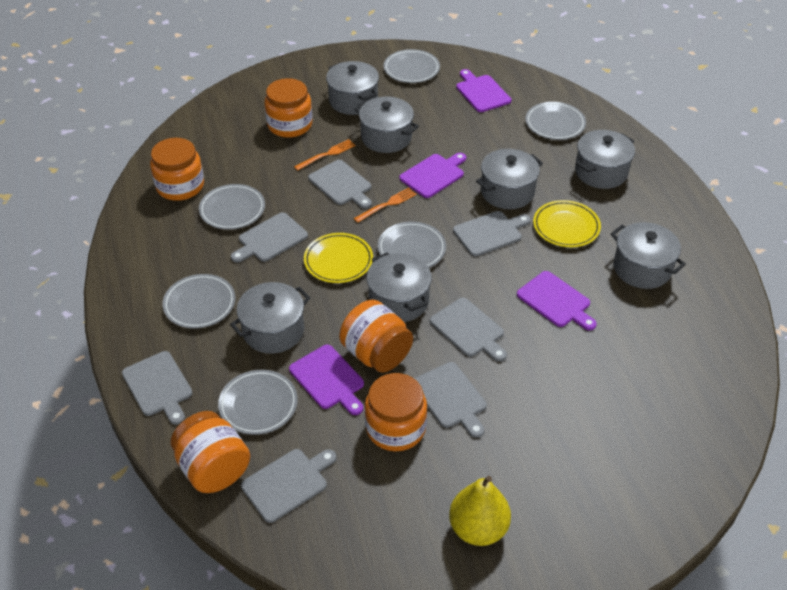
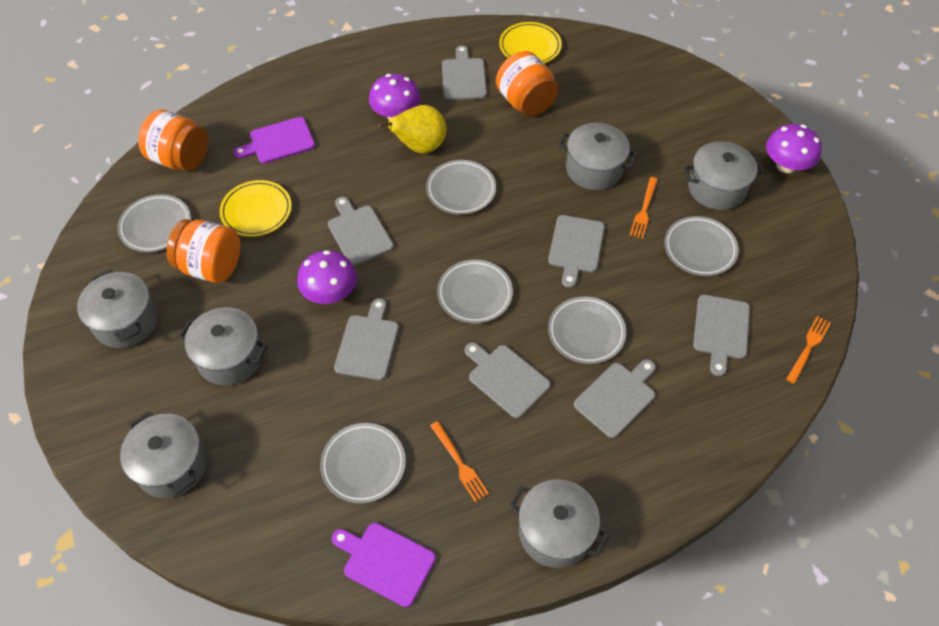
grey pot: 7 -> 6
orange fork: 2 -> 3
orange jar: 5 -> 3
purple cutting board: 4 -> 2
purple mushroom: 0 -> 3

